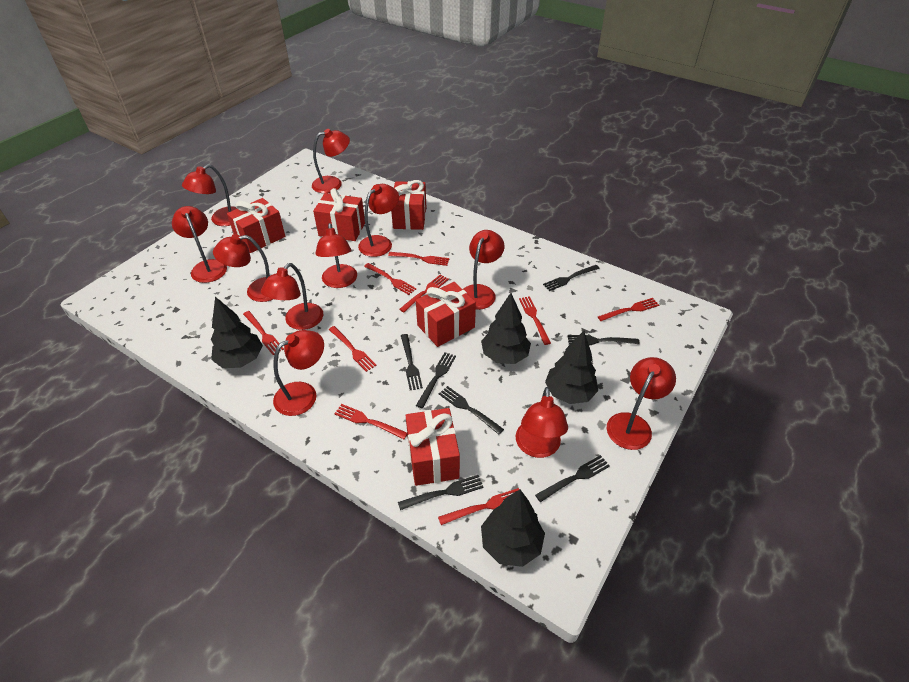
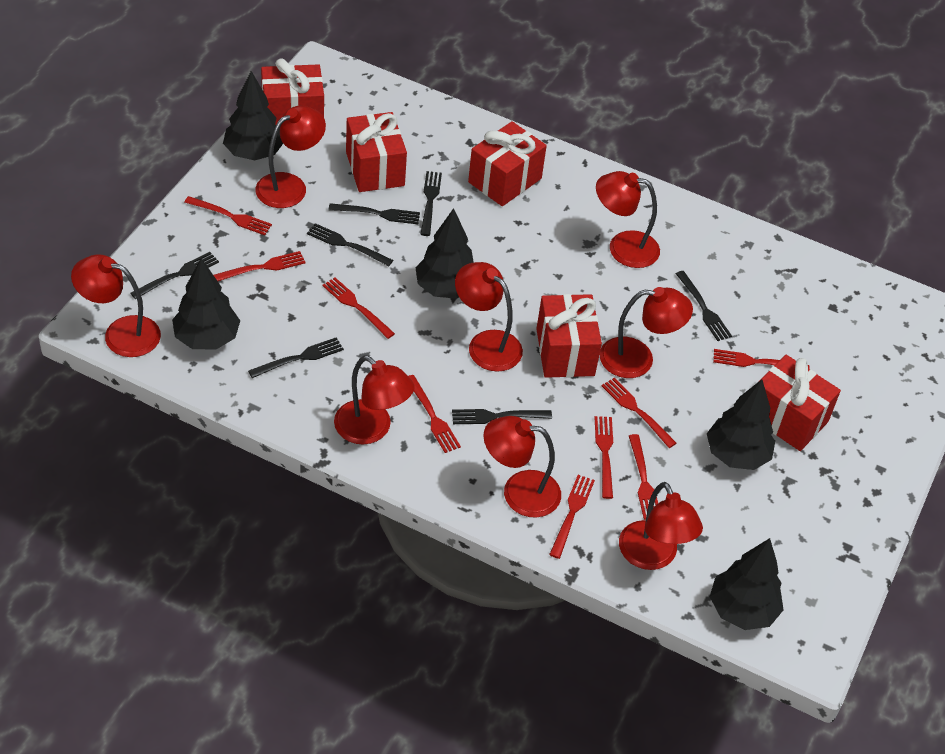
black tree: 4 -> 5
red lamp: 11 -> 8

